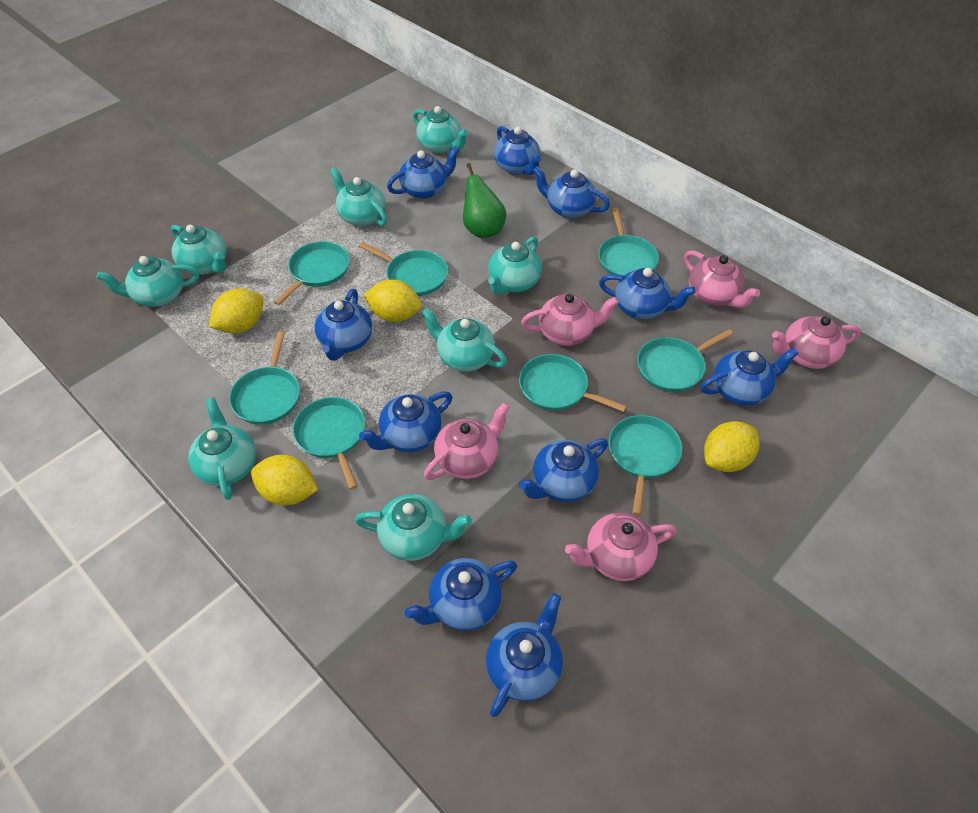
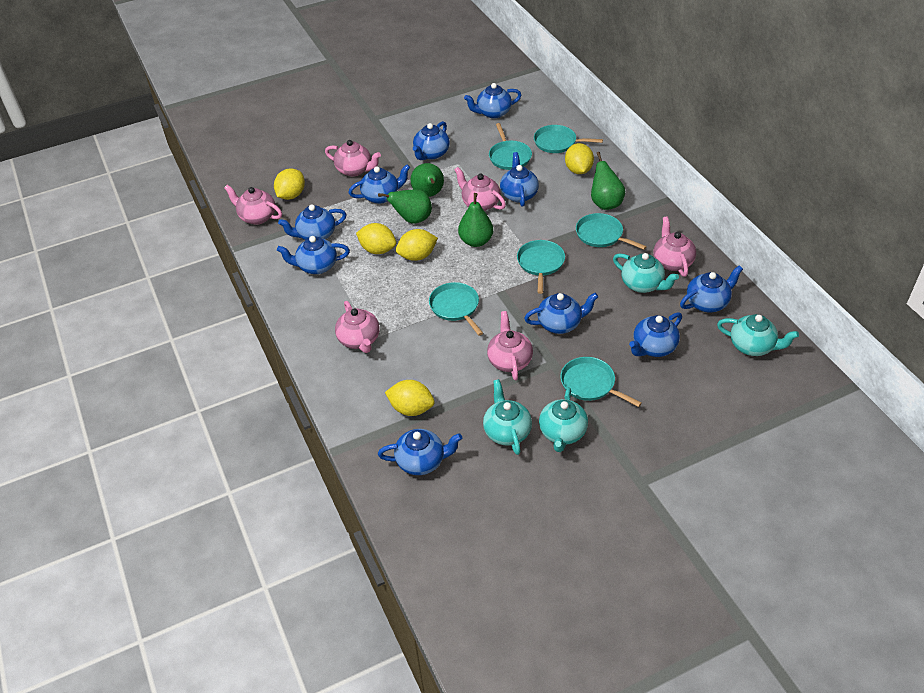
green pear: 1 -> 4
pink teapot: 5 -> 6
turquoise pan: 8 -> 6
turquoise teapot: 8 -> 4
yellow lemon: 4 -> 5

